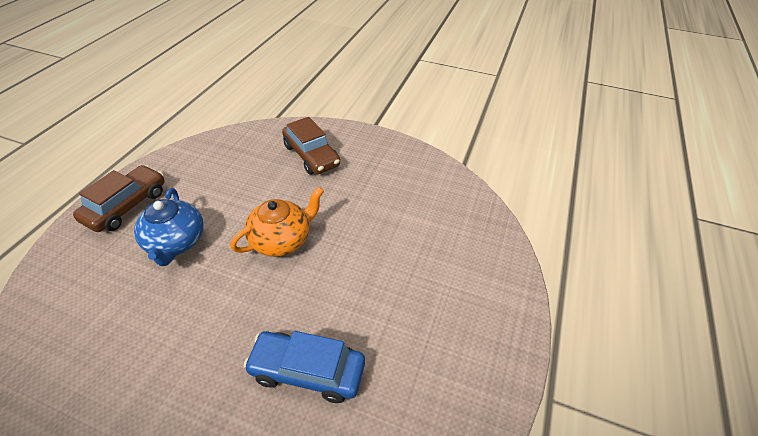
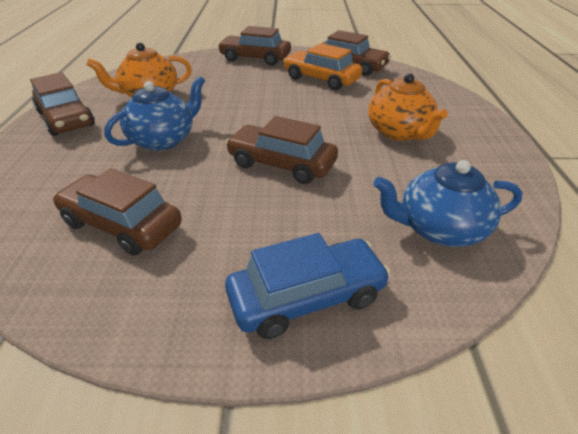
blue teapot: 1 -> 2
brown car: 2 -> 5
orange car: 0 -> 1
orange teapot: 1 -> 2

